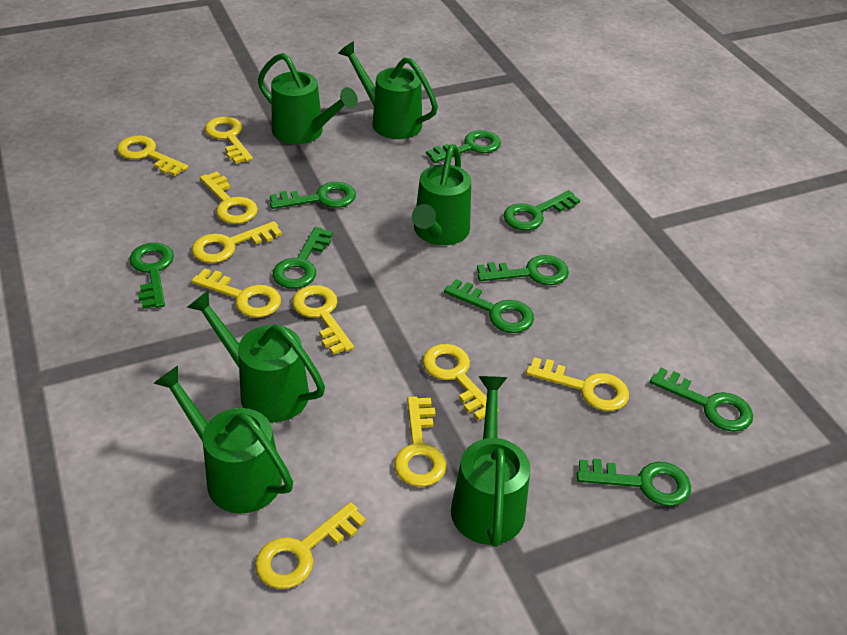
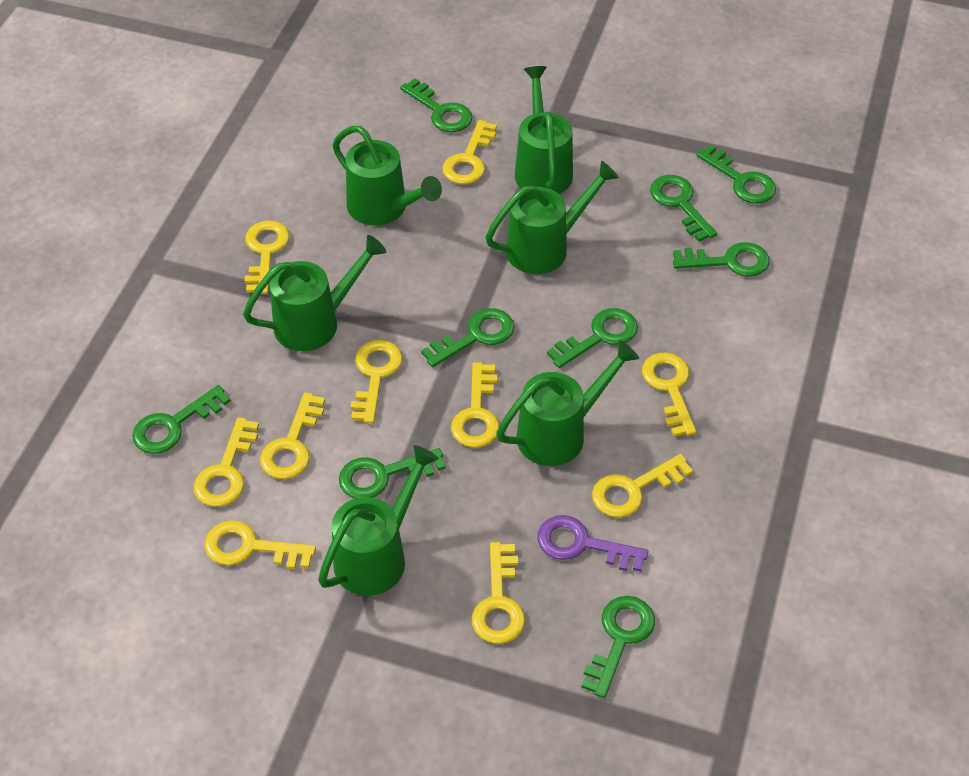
purple key: 0 -> 1

